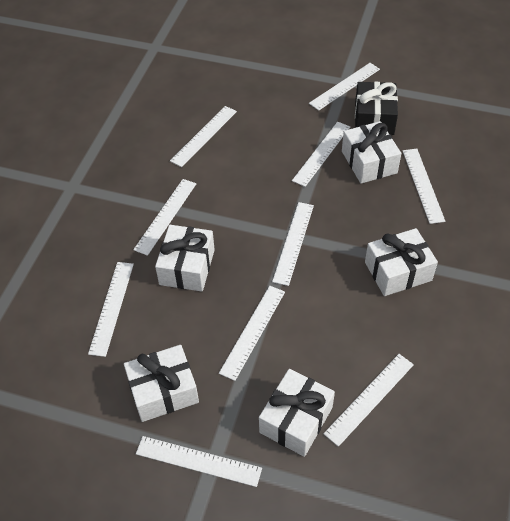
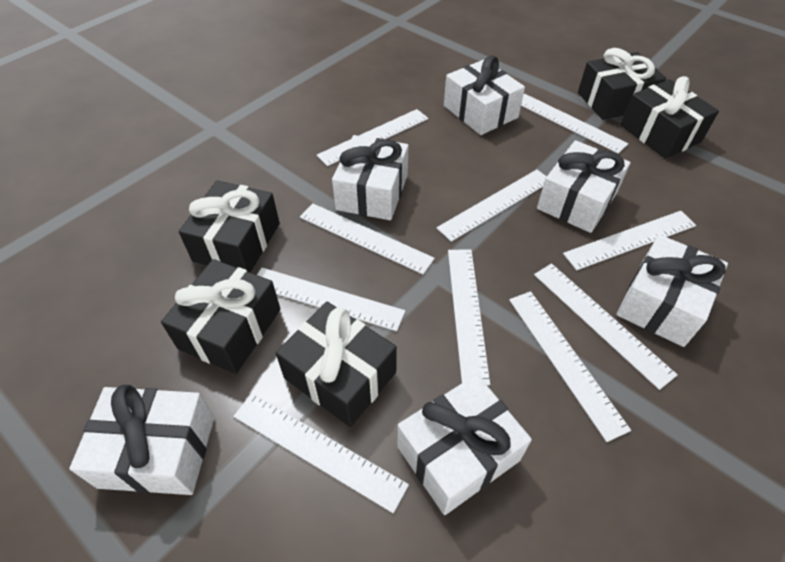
black gift: 1 -> 5
white gift: 5 -> 6

